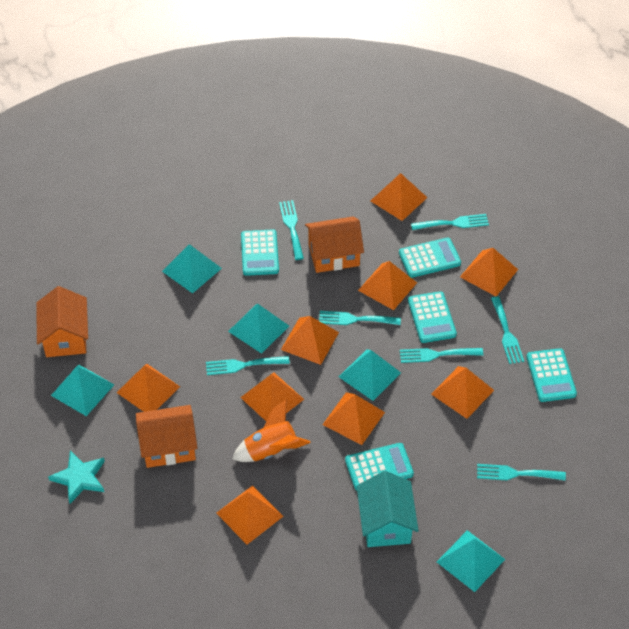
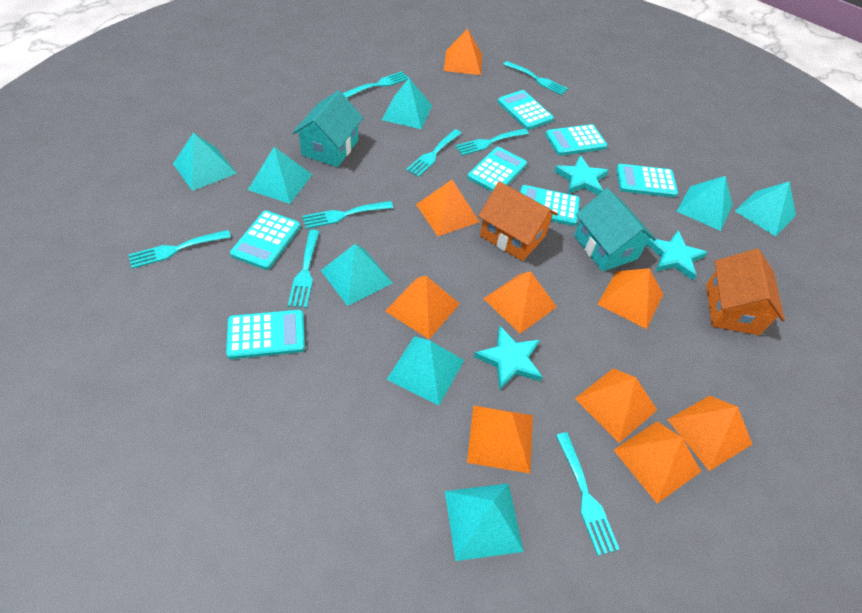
orange house: 3 -> 2
orange rocket: 1 -> 0
turquoise calculator: 5 -> 7
turquoise fork: 7 -> 8
turquoise house: 1 -> 2
turquoise pyramid: 5 -> 8
turquoise star: 1 -> 3

